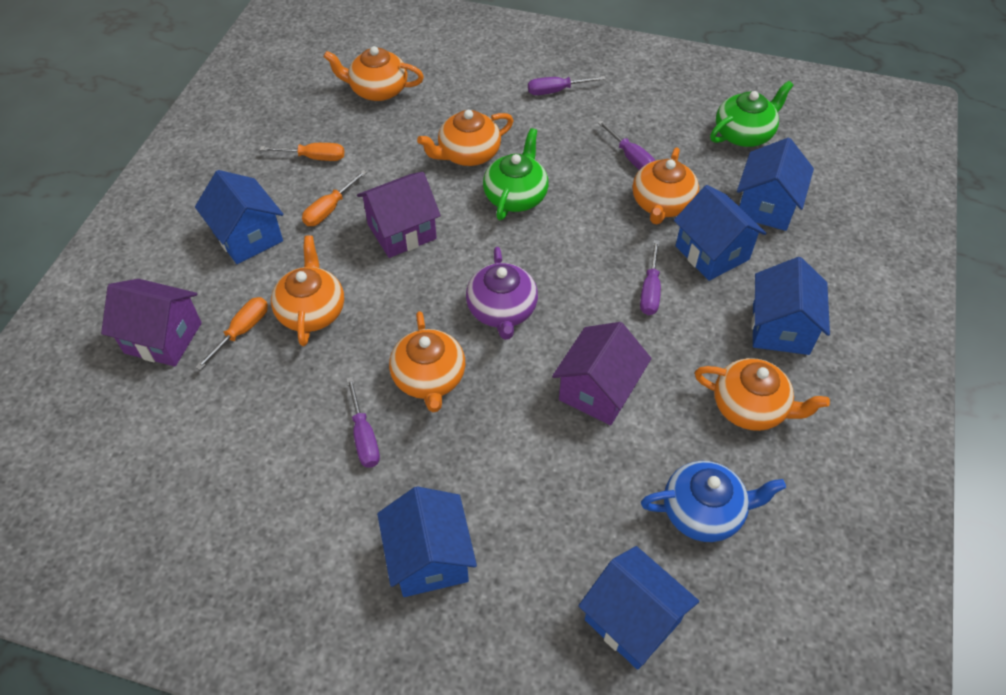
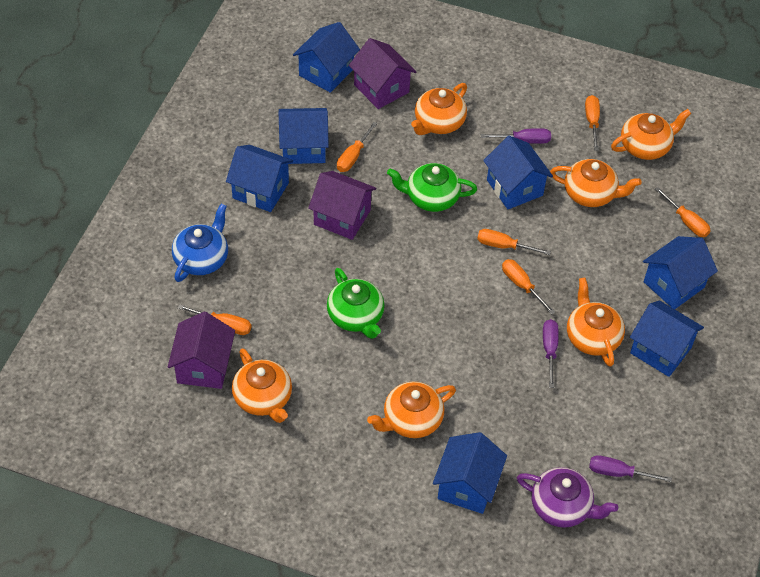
blue house: 6 -> 7
orange screwdriver: 3 -> 6
purple screwdriver: 4 -> 3

